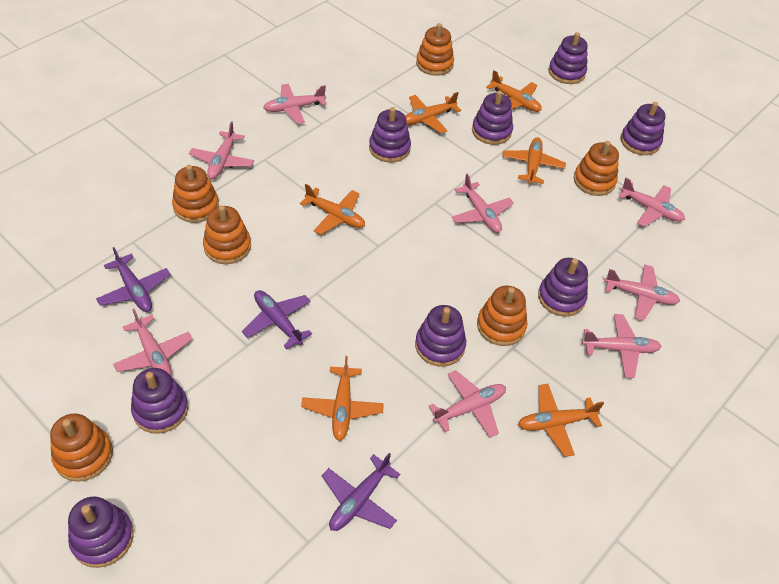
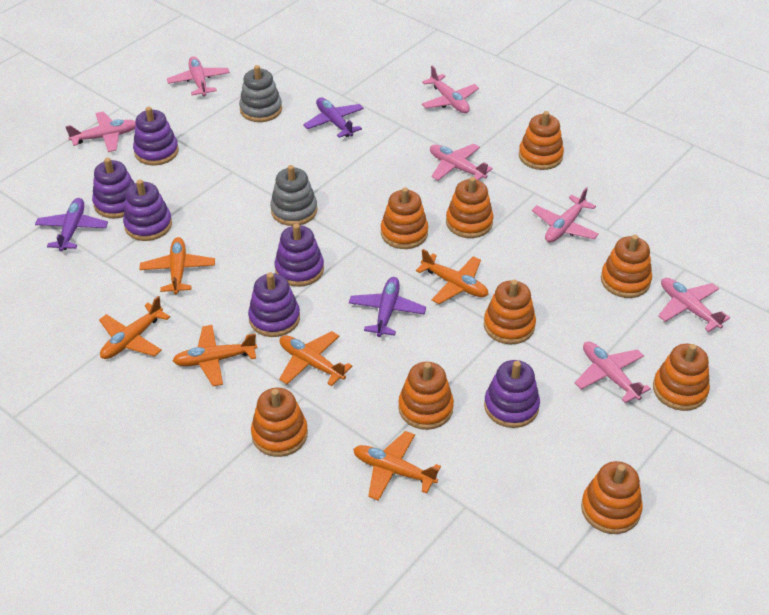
grey stacking toy: 0 -> 2
orange stacking toy: 6 -> 9
pink plane: 8 -> 7
purple stacking toy: 8 -> 6

